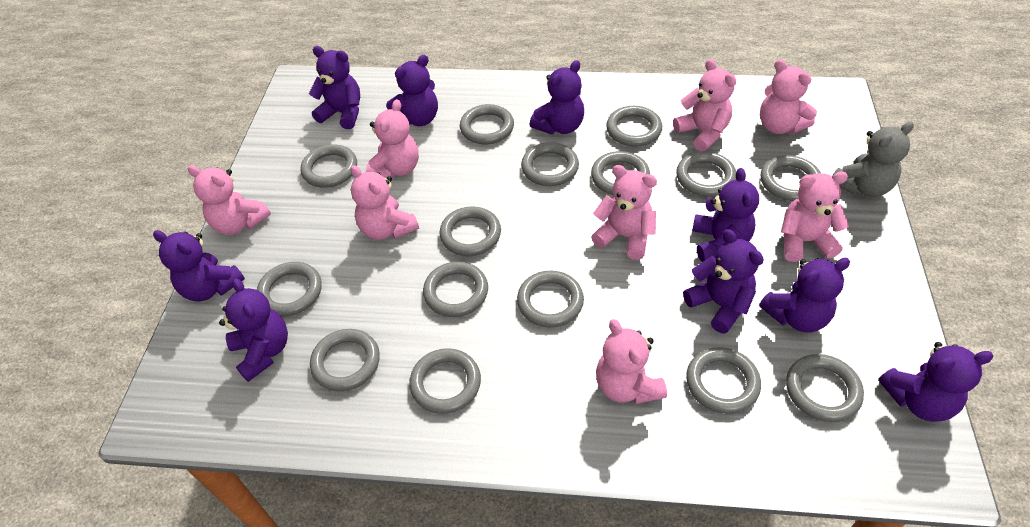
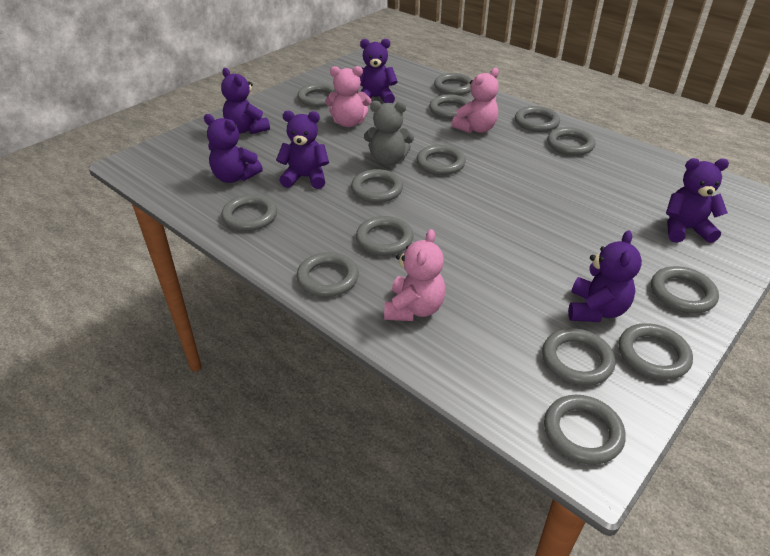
grey ring: 15 -> 14
pink teddy bear: 8 -> 3
purple teddy bear: 9 -> 6

